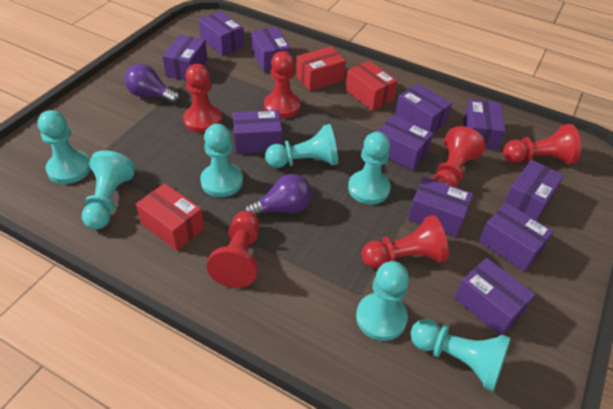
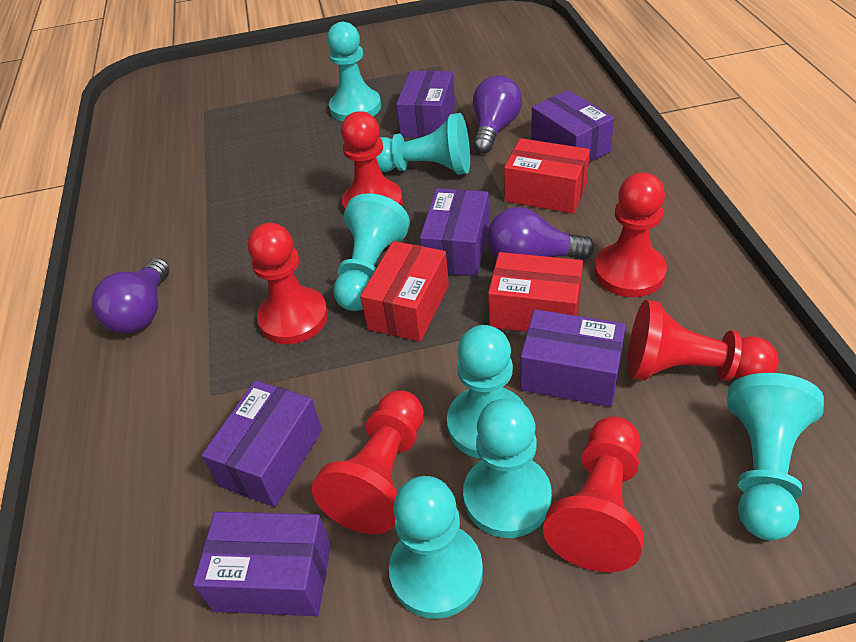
purple box: 11 -> 6
purple light bulb: 2 -> 3

